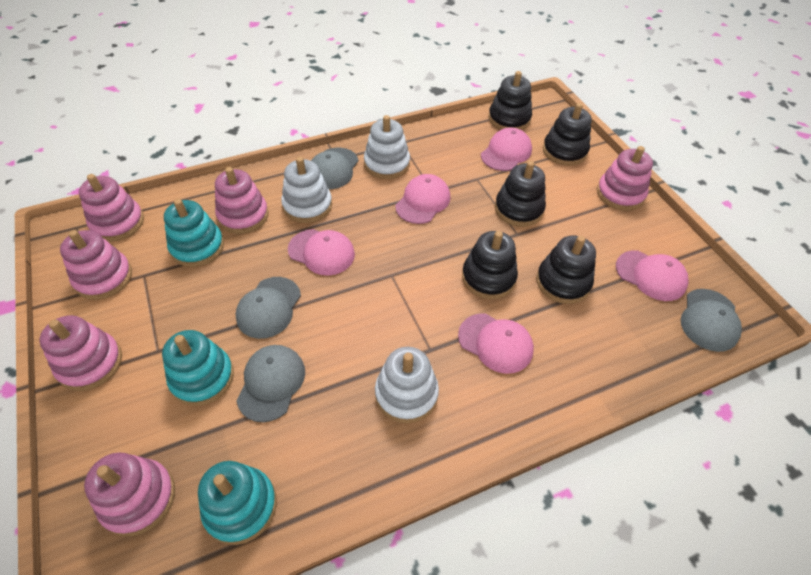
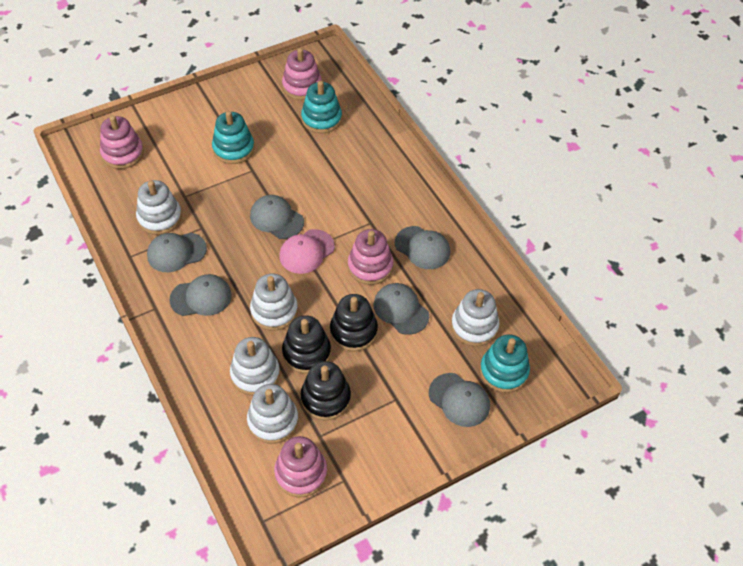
black stacking toy: 5 -> 3
grey cap: 4 -> 6
pink cap: 5 -> 1
pink stacking toy: 6 -> 4
white stacking toy: 3 -> 5

